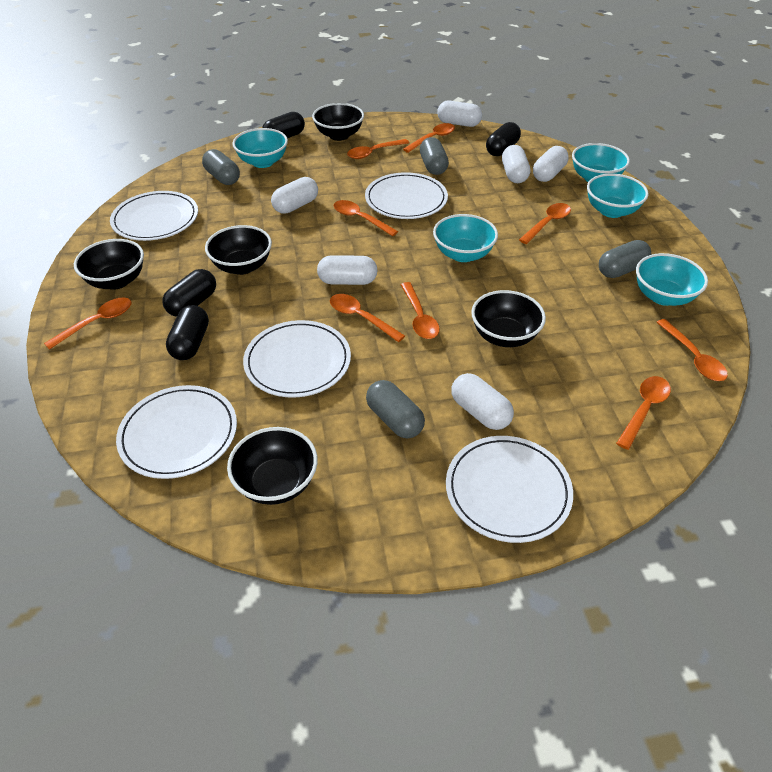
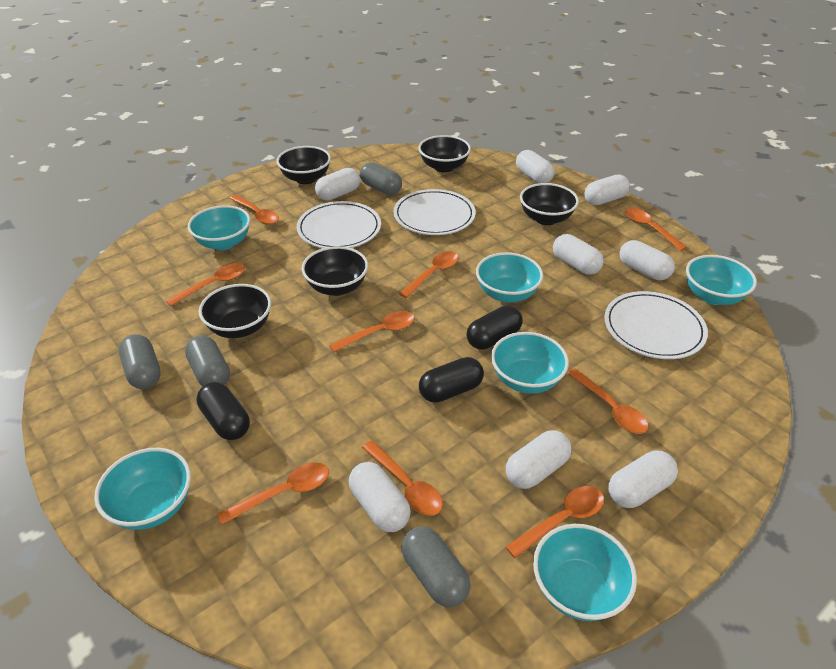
black capsule: 4 -> 3
turquoise bowl: 5 -> 6
white capsule: 6 -> 8
white plate: 5 -> 3

